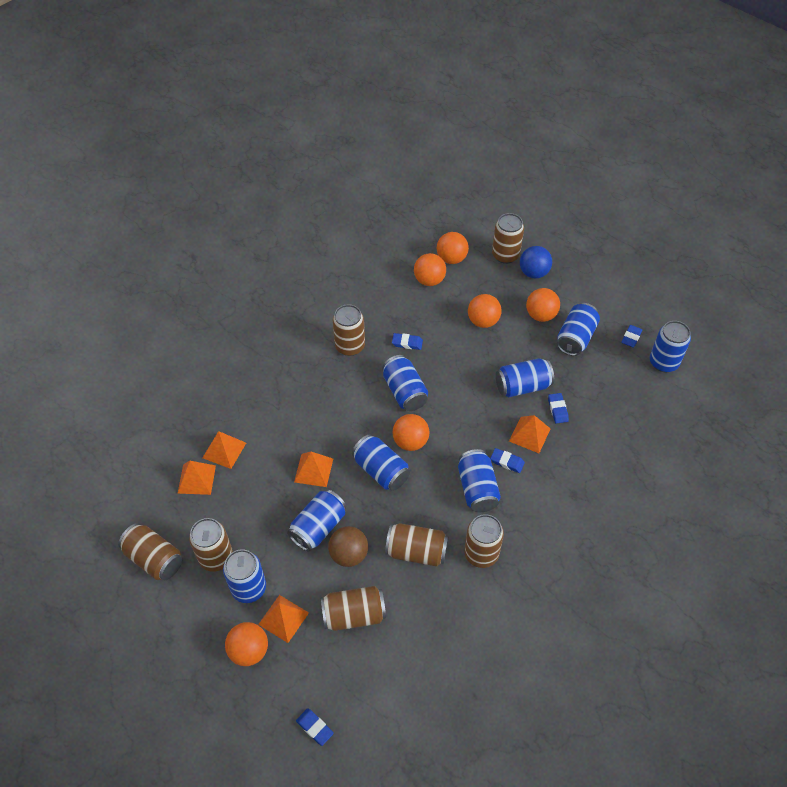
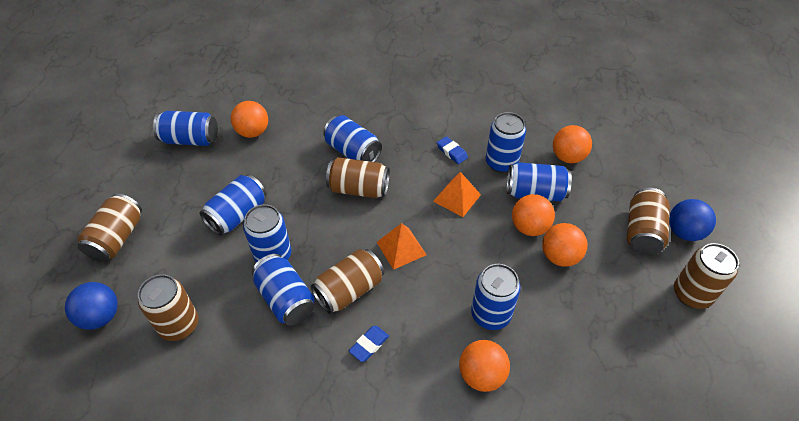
blue ball: 1 -> 2
blue eraser: 5 -> 2
brown ball: 1 -> 0
brown can: 7 -> 6
orange ball: 6 -> 5
orange pyramid: 5 -> 2

